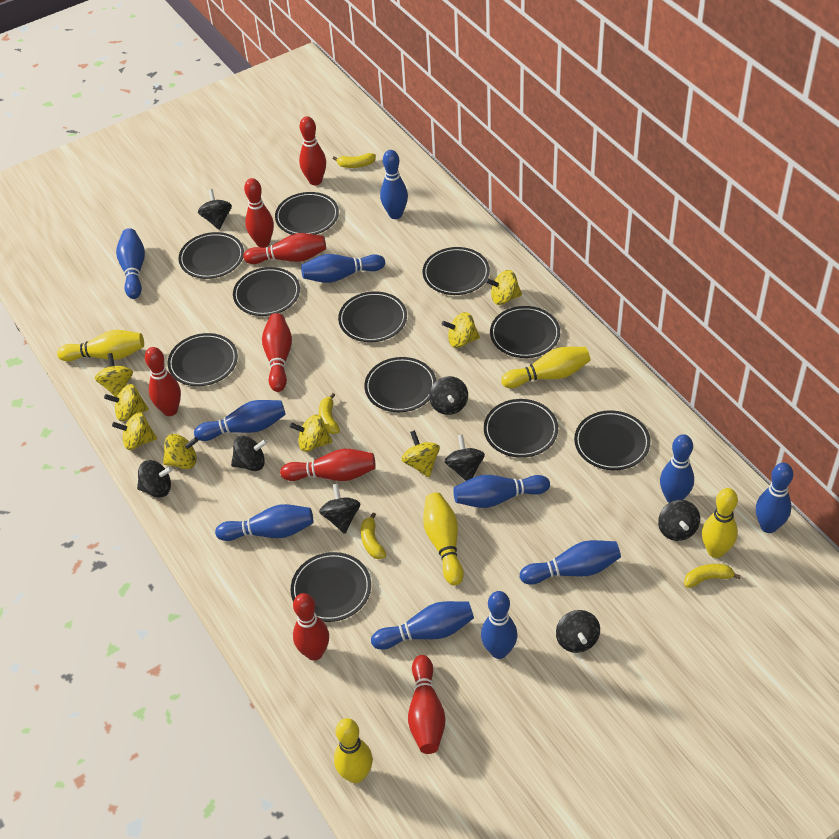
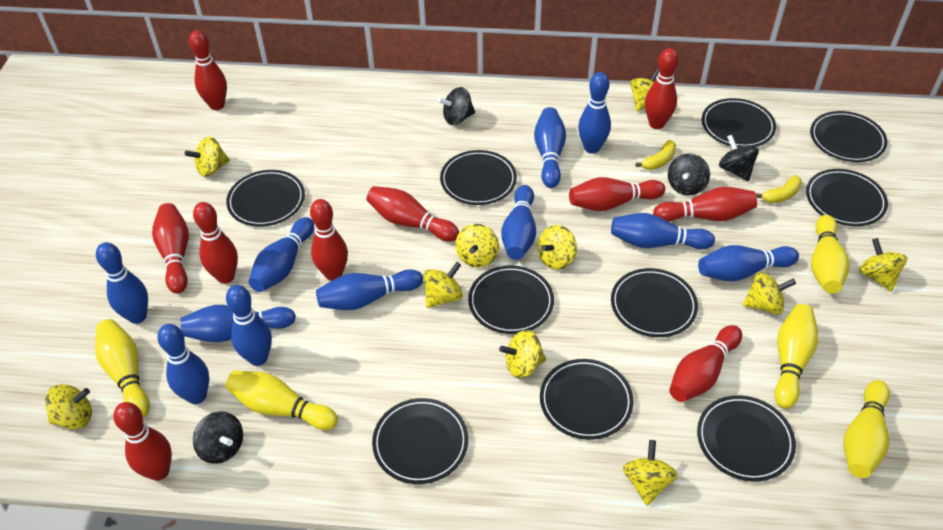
black plate: 11 -> 10
black spinning top: 8 -> 4
red bowling pin: 8 -> 10
yellow banana: 4 -> 2
yellow spinning top: 8 -> 10

